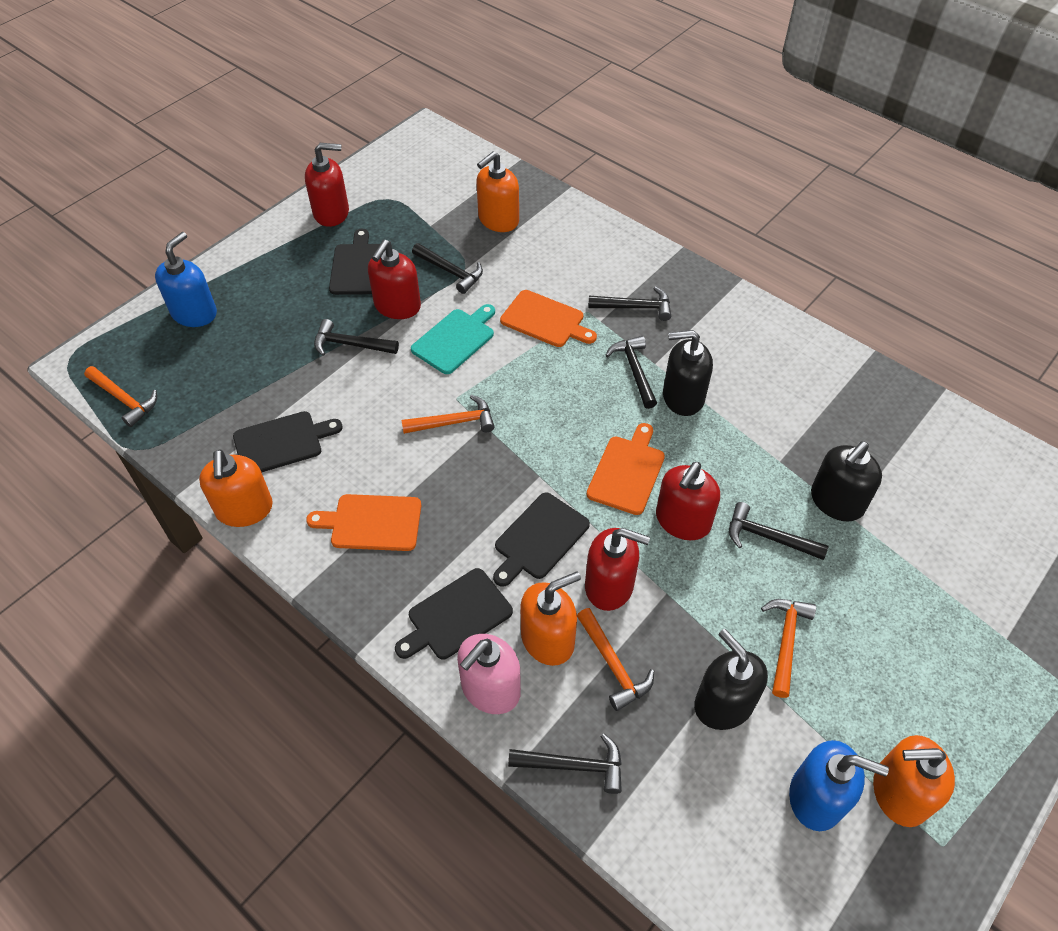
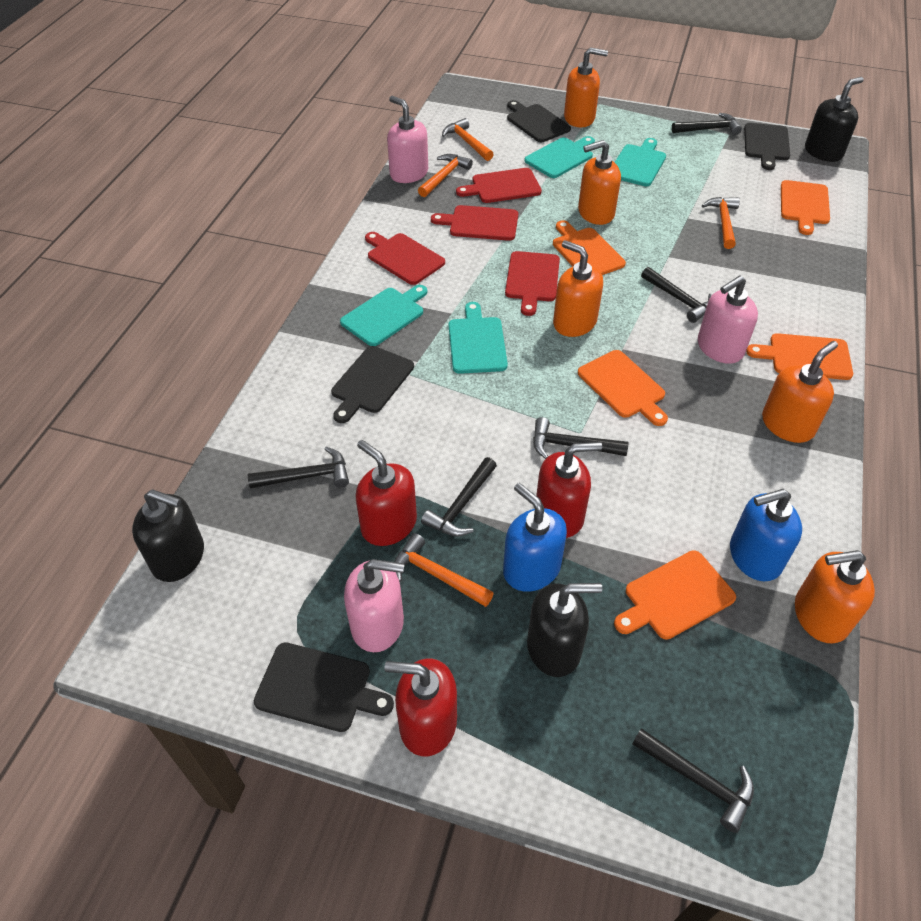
orange cutting board: 3 -> 5
orange soap dispenser: 4 -> 5
pink soap dispenser: 1 -> 3
red cutting board: 0 -> 4
red soap dispenser: 4 -> 3
turquoise cutting board: 1 -> 4

